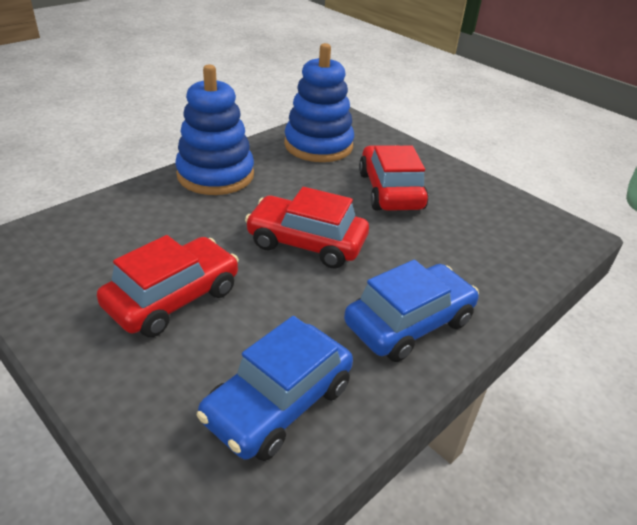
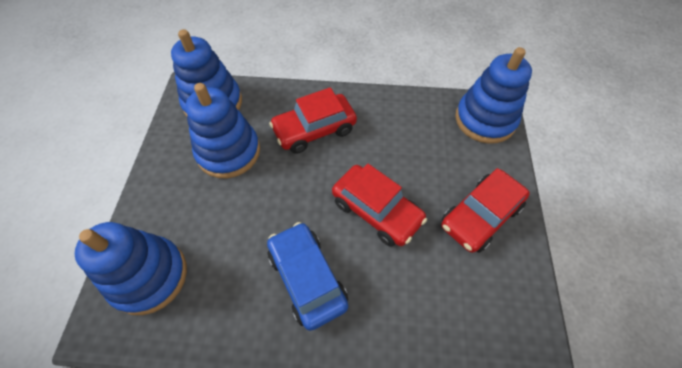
blue car: 2 -> 1
blue stacking toy: 2 -> 4

